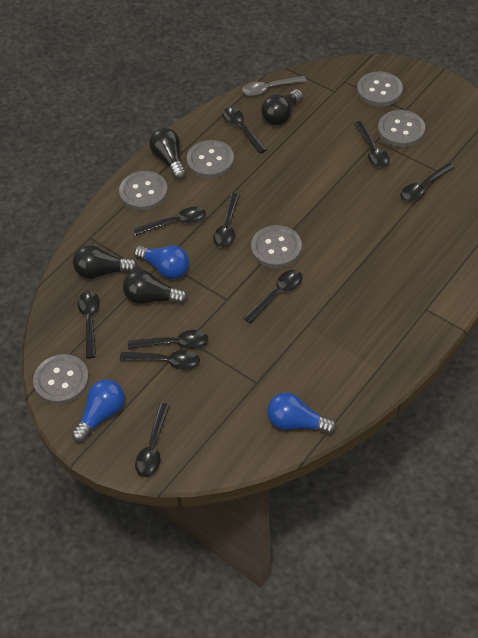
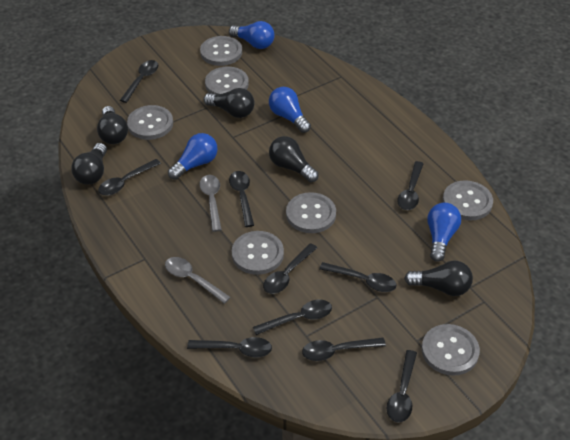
black light bulb: 4 -> 5
blue light bulb: 3 -> 4
grey button: 6 -> 7
grey spoon: 1 -> 2

